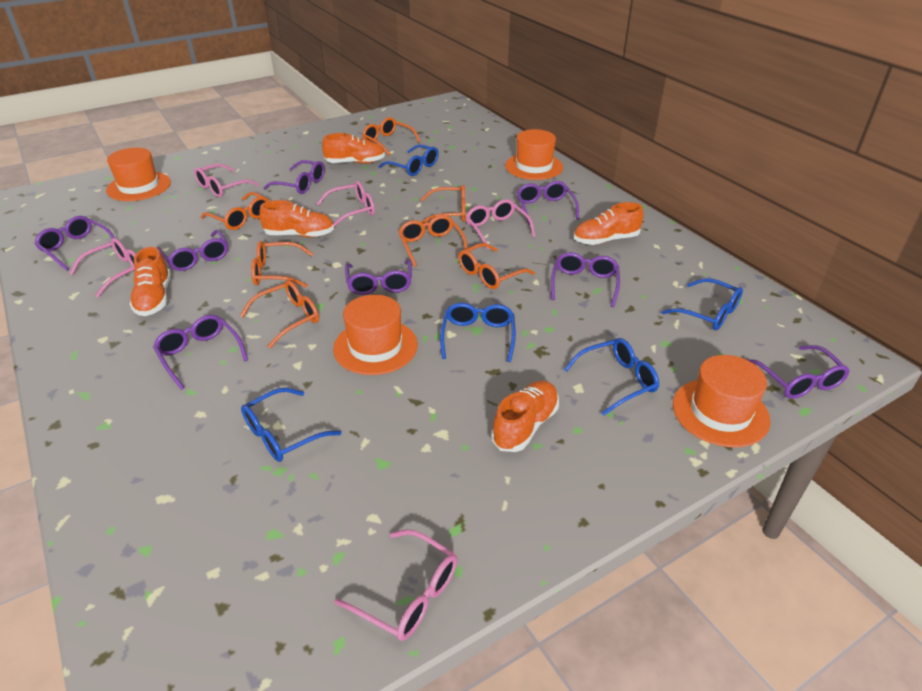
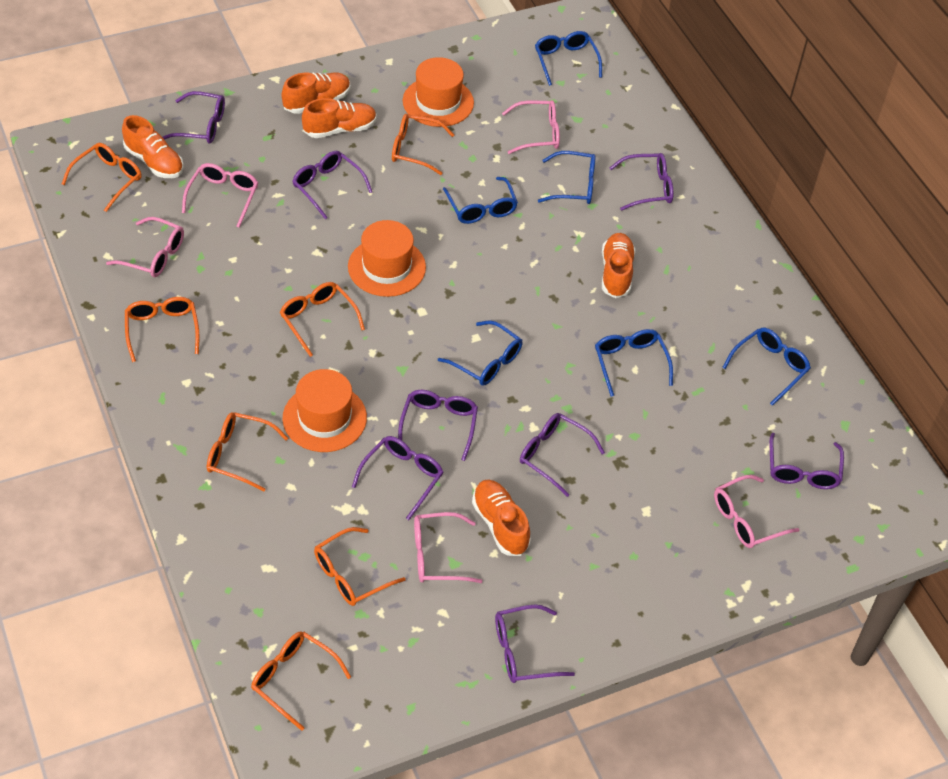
blue glasses: 5 -> 6
orange hat: 4 -> 3

